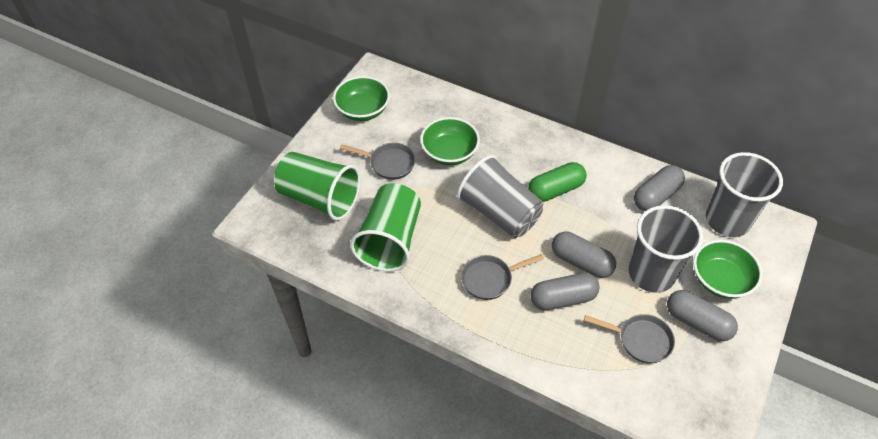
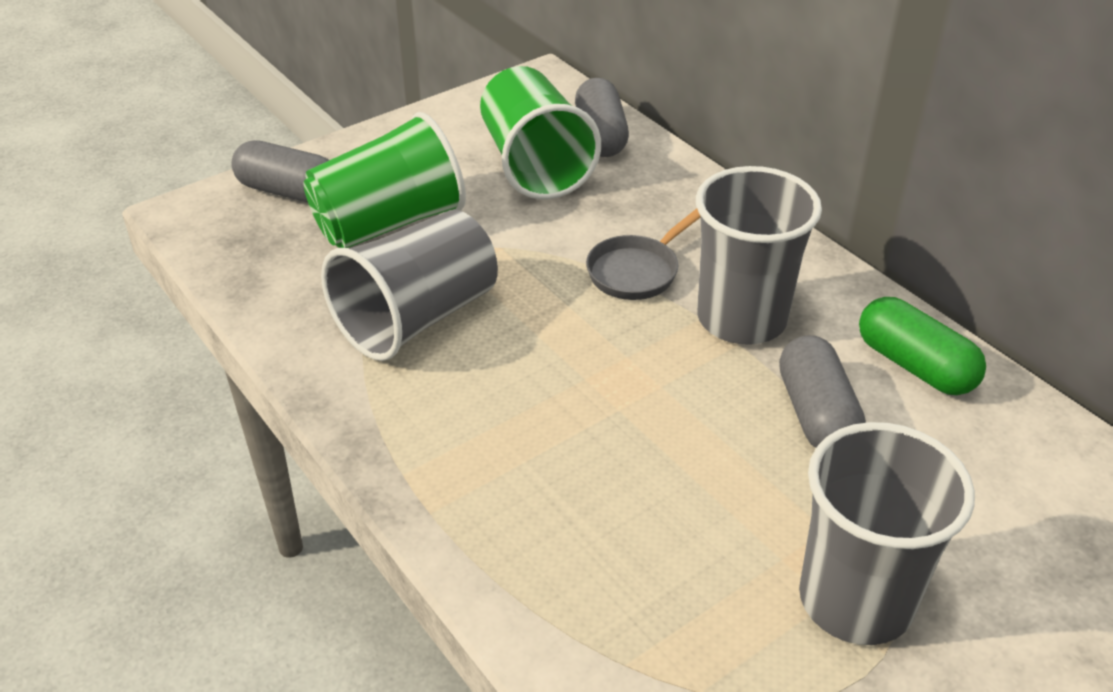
green bowl: 3 -> 0
grey capsule: 4 -> 3
grey pan: 3 -> 1

